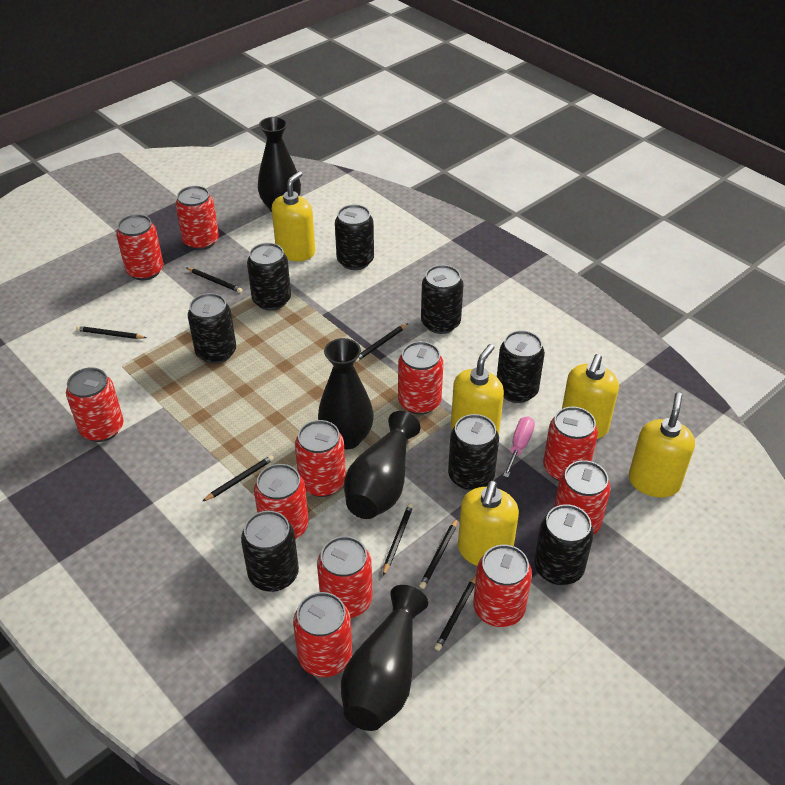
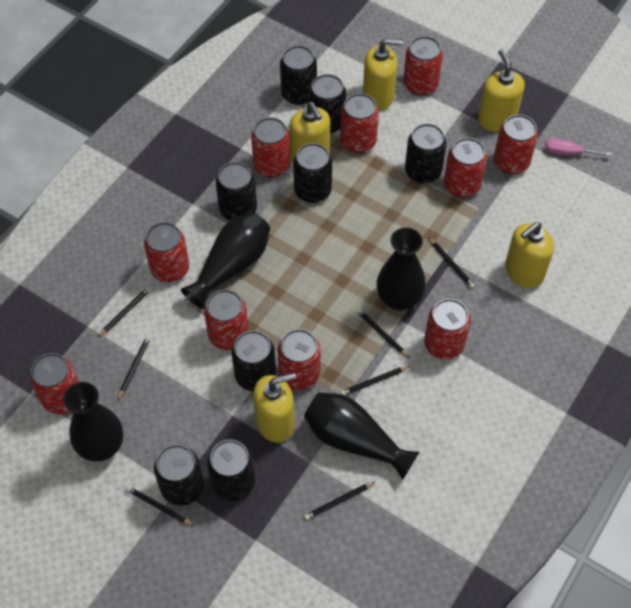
red can: 11 -> 10

